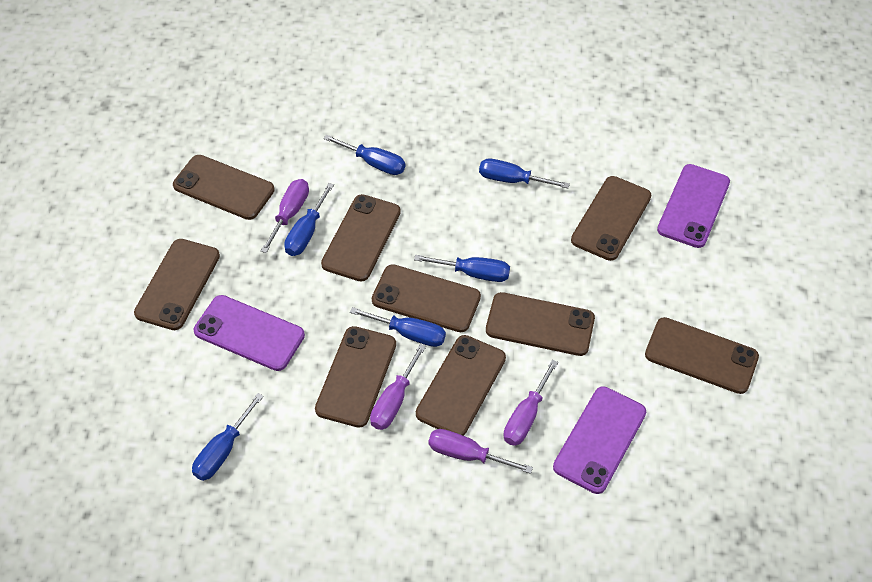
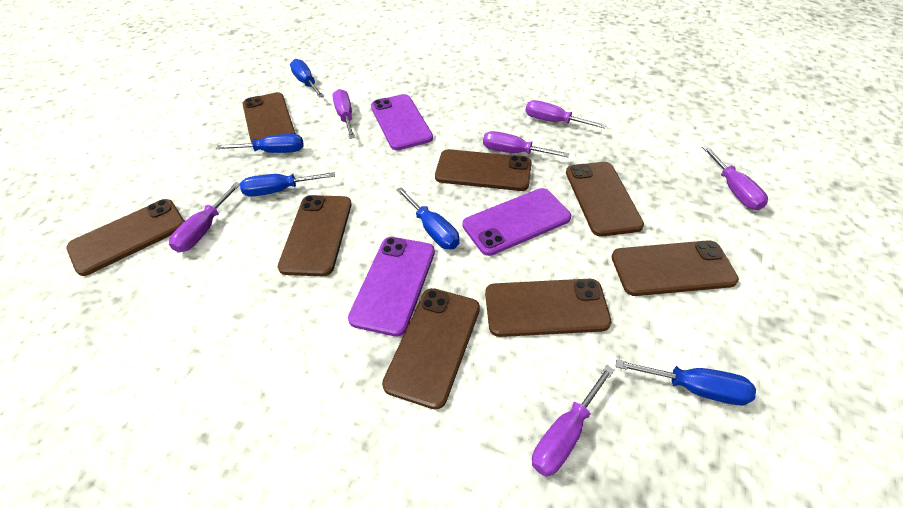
blue screwdriver: 6 -> 5
brown phone: 9 -> 8
purple screwdriver: 4 -> 6

